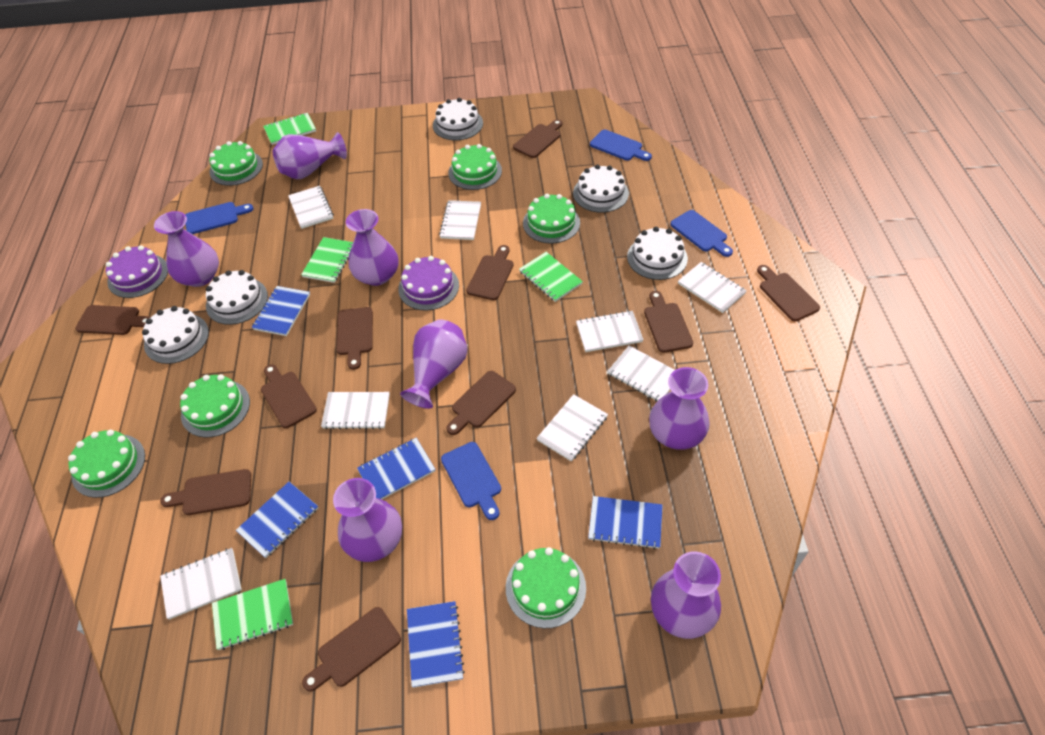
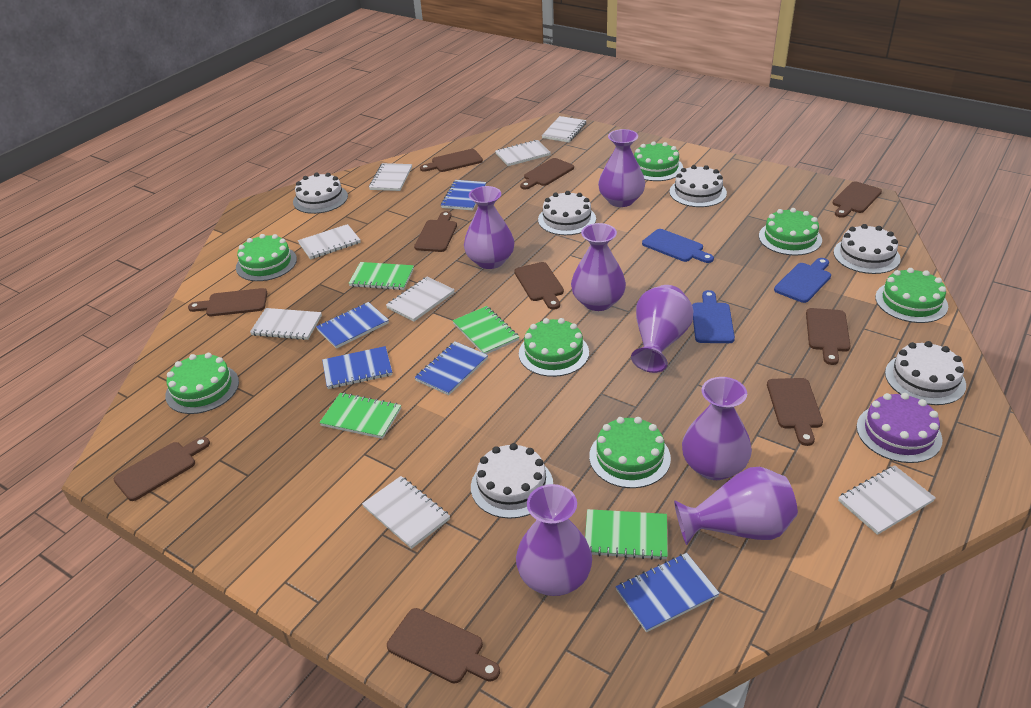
blue cutting board: 4 -> 3
green cake: 6 -> 7
purple cake: 2 -> 1
white cake: 5 -> 6

